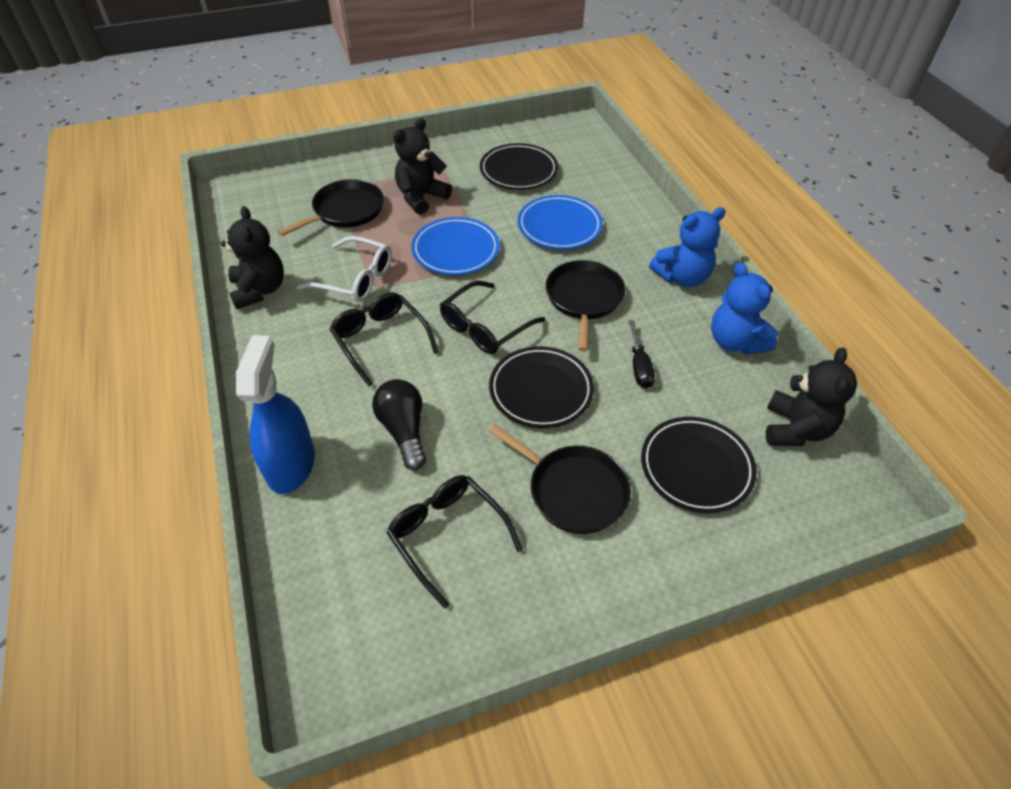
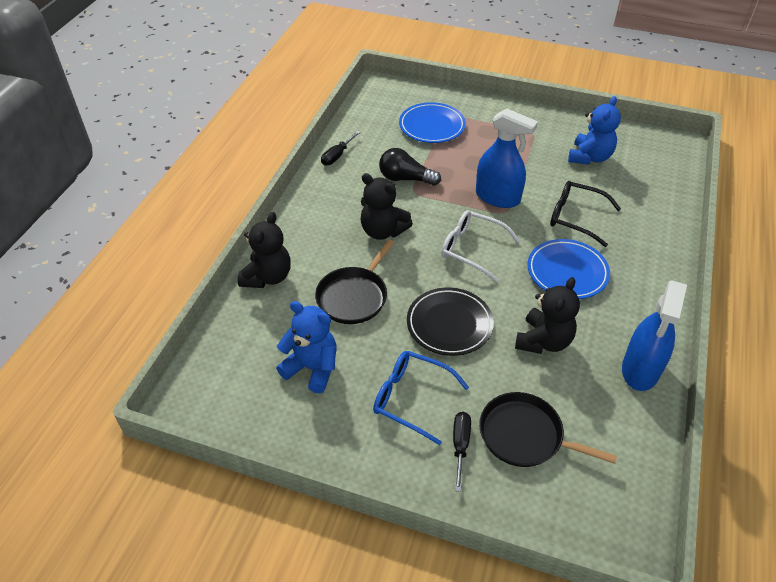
black glasses: 3 -> 1
black pan: 3 -> 2
black plate: 3 -> 1
black screwdriver: 1 -> 2
blue glasses: 0 -> 1
blue spray bottle: 1 -> 2

